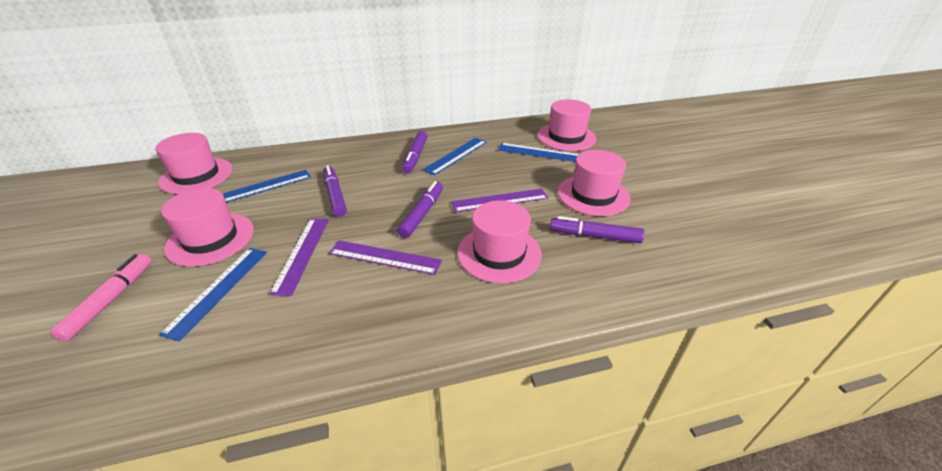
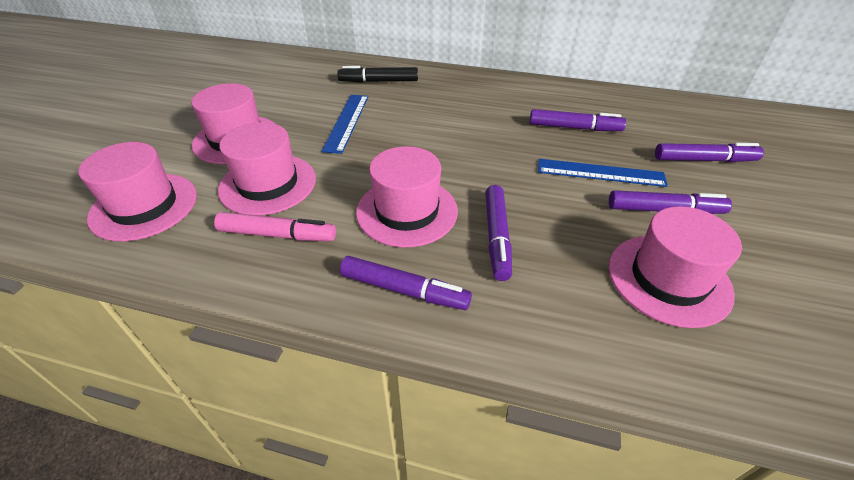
black marker: 0 -> 1
blue ruler: 4 -> 2
purple marker: 4 -> 5
purple ruler: 3 -> 0

